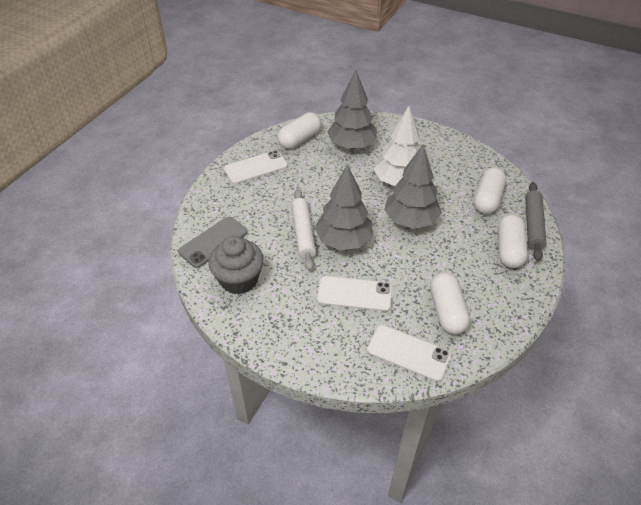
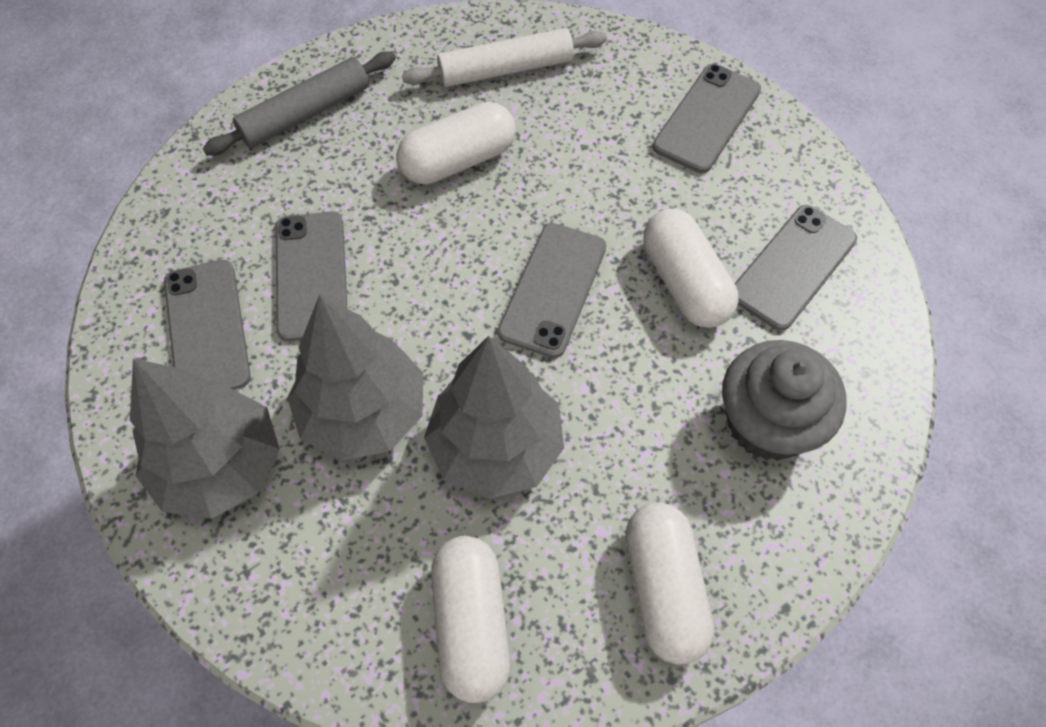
grey phone: 1 -> 5
white phone: 3 -> 0
white tree: 1 -> 0

